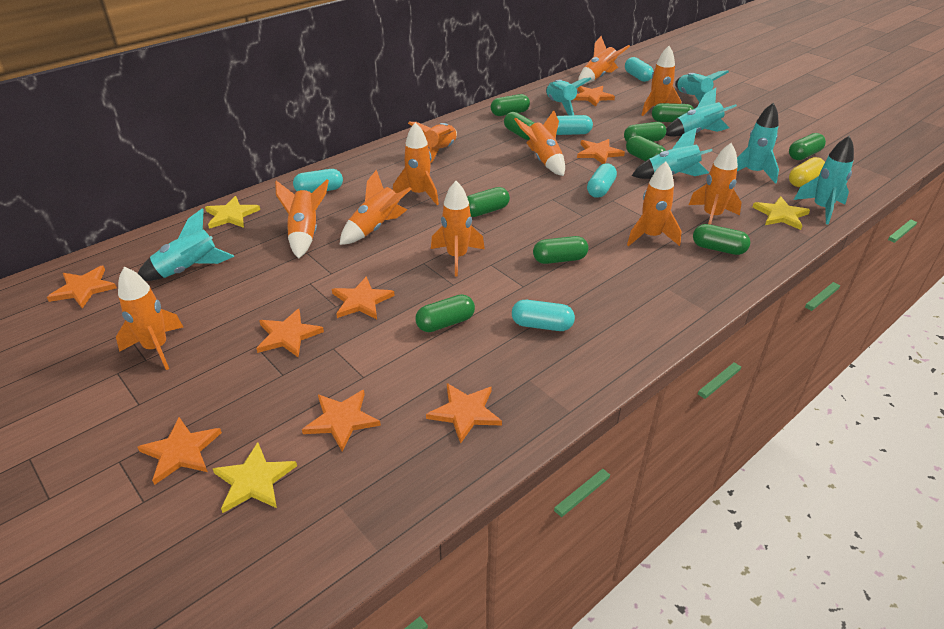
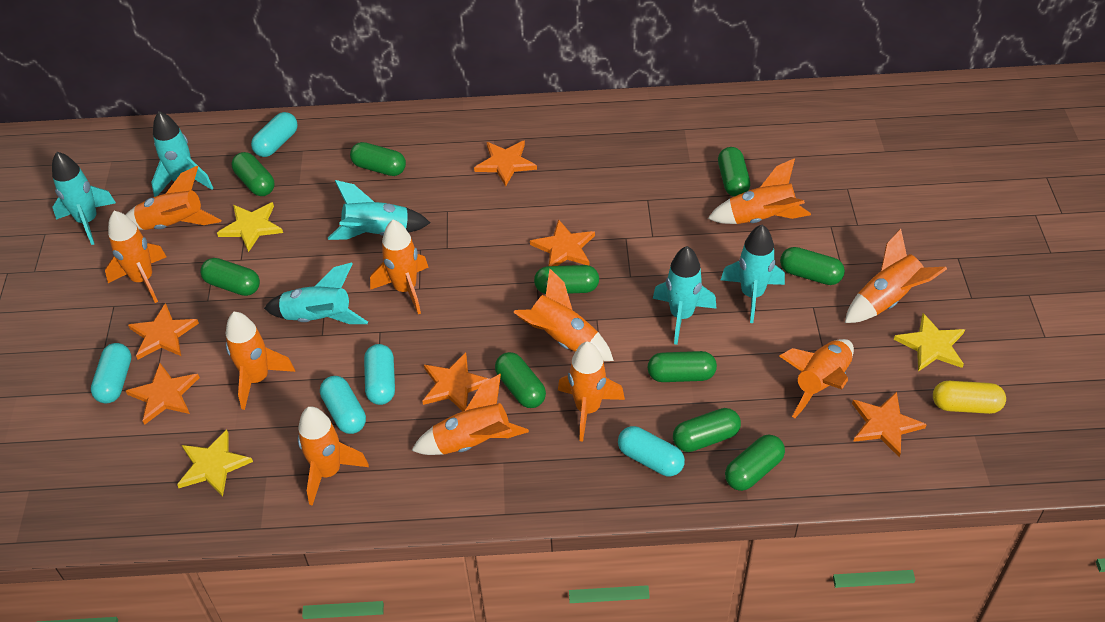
orange star: 8 -> 6
turquoise rocket: 7 -> 6

